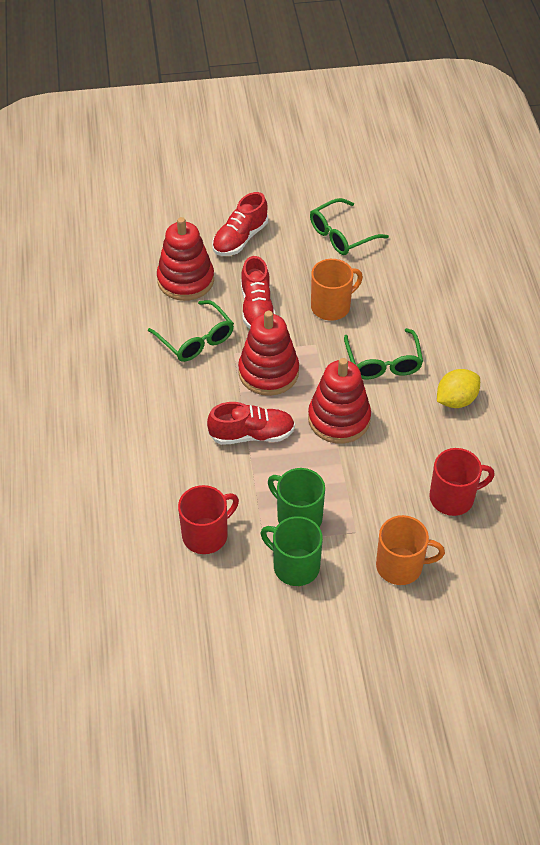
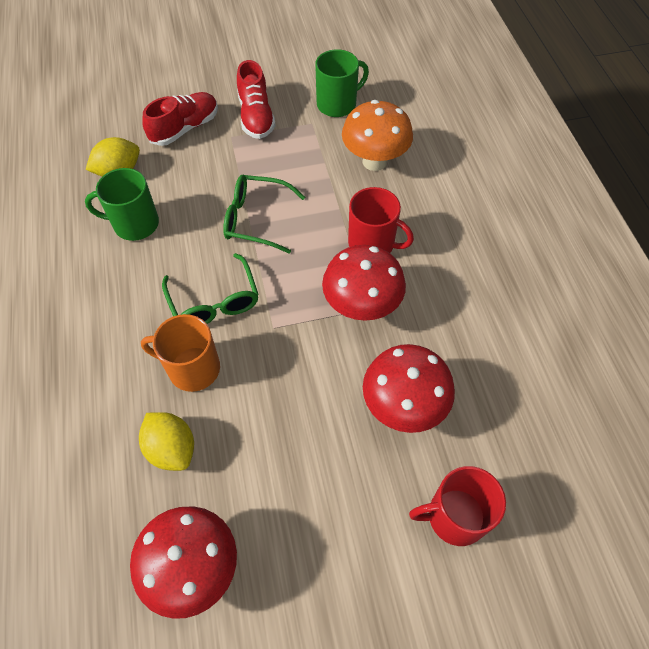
green glasses: 3 -> 2
orange mug: 2 -> 1
orange mushroom: 0 -> 1
red mushroom: 0 -> 3
red shoe: 3 -> 2
red stacking toy: 3 -> 0
yellow lemon: 1 -> 2

